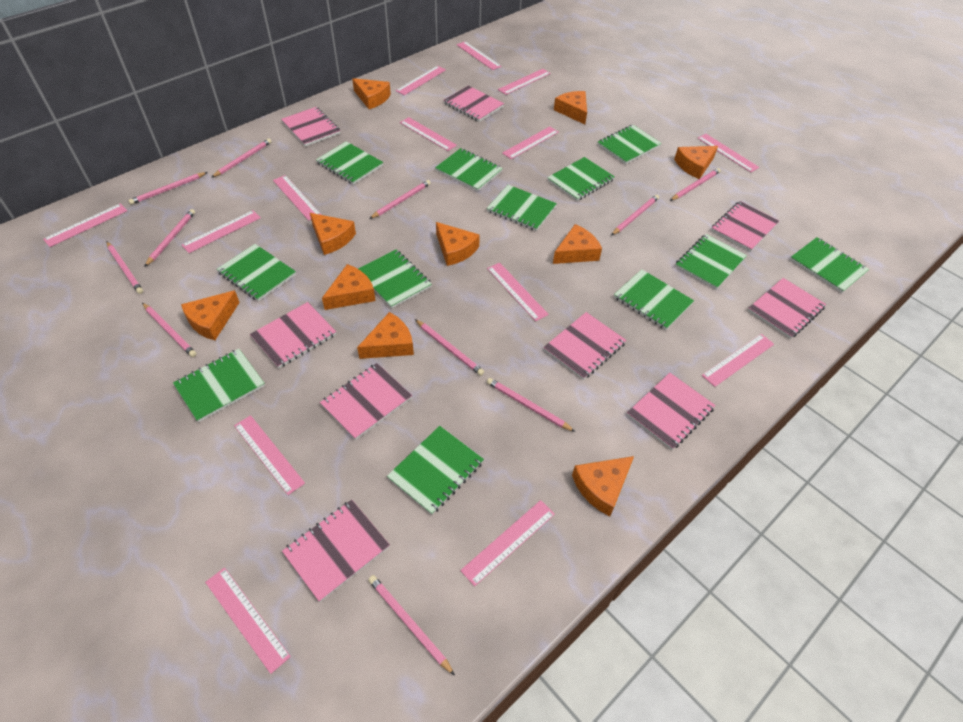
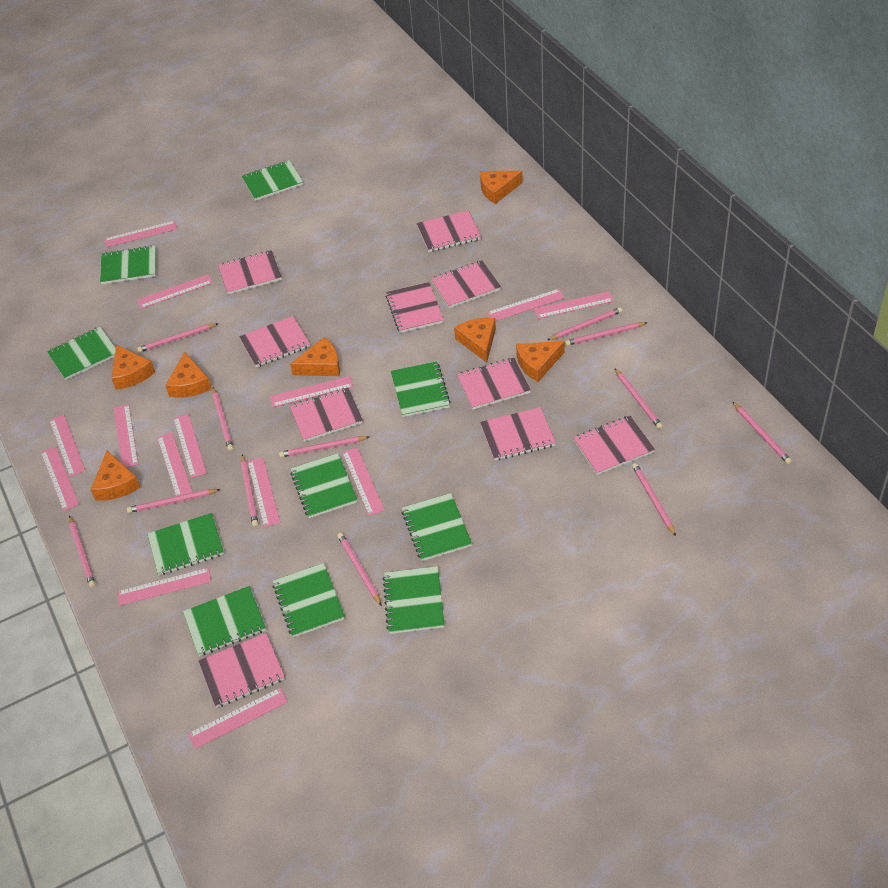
green notebook: 12 -> 10
orange cheese: 10 -> 7
pink notebook: 9 -> 10
pink pencil: 11 -> 12

